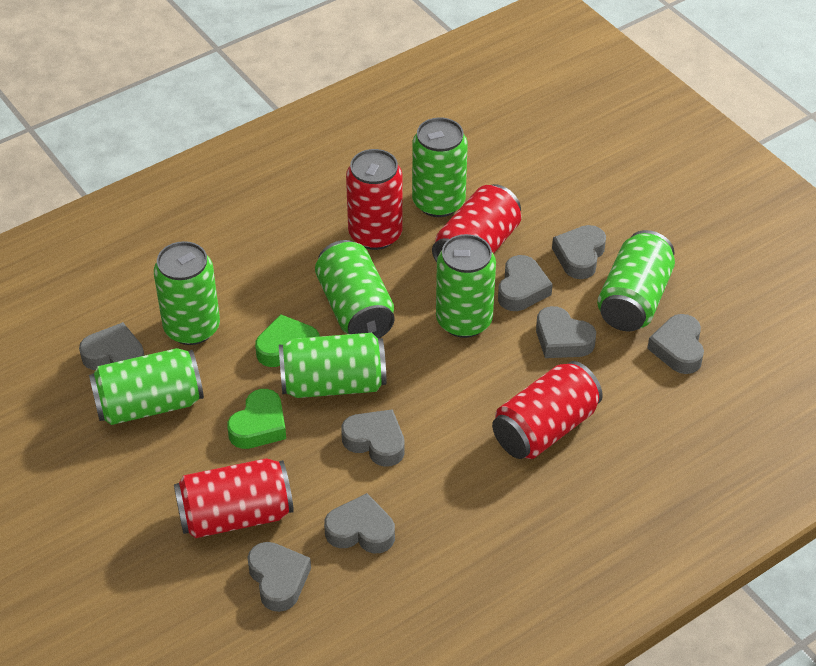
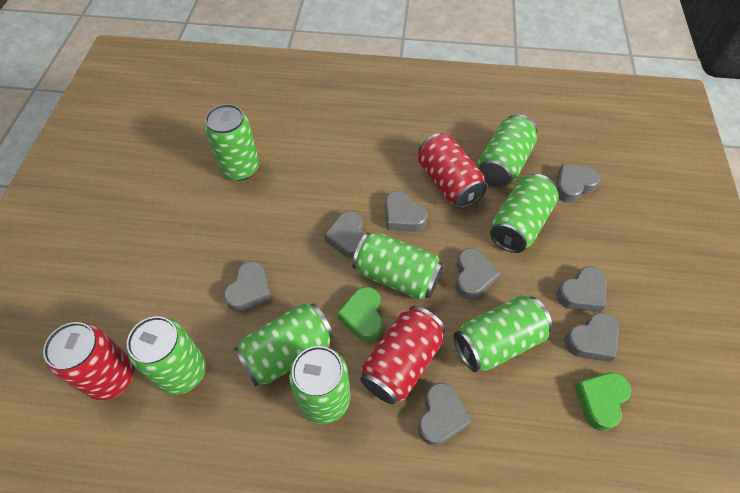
green can: 7 -> 8
red can: 4 -> 3

